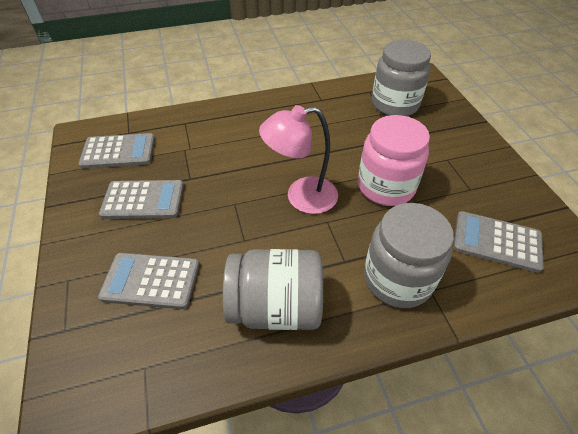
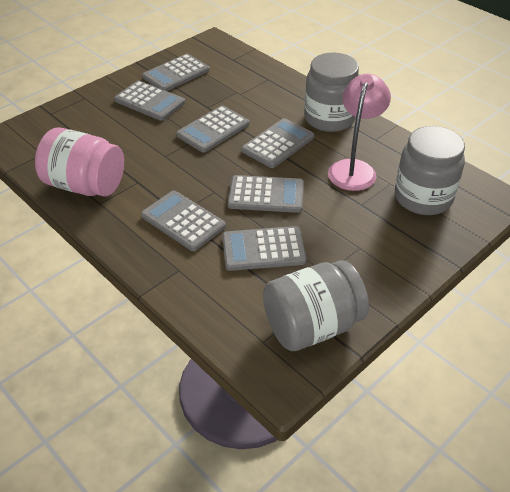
grey calculator: 4 -> 7

